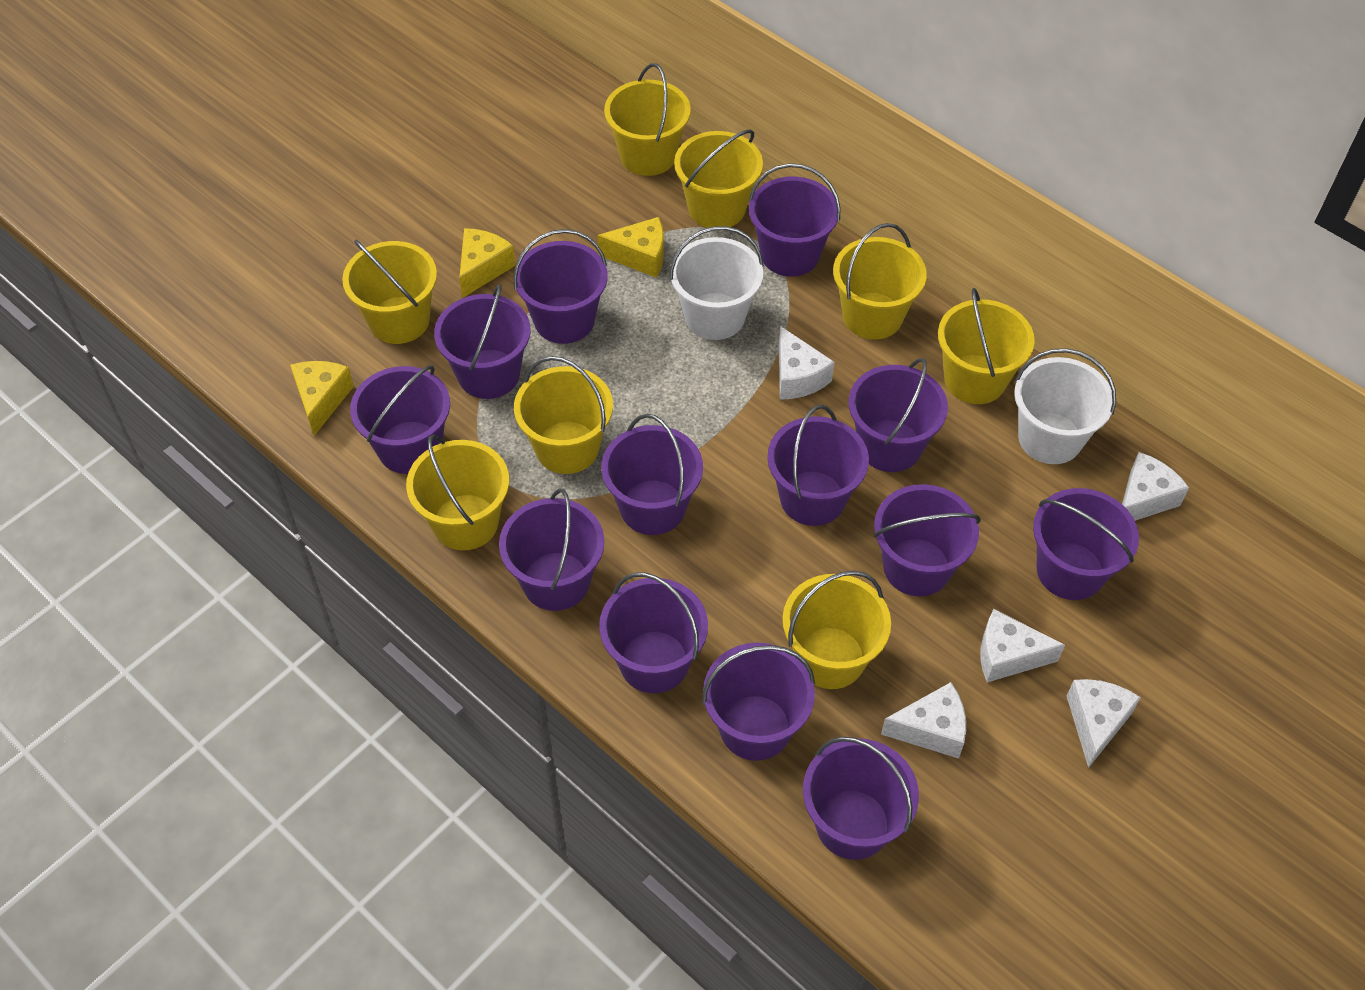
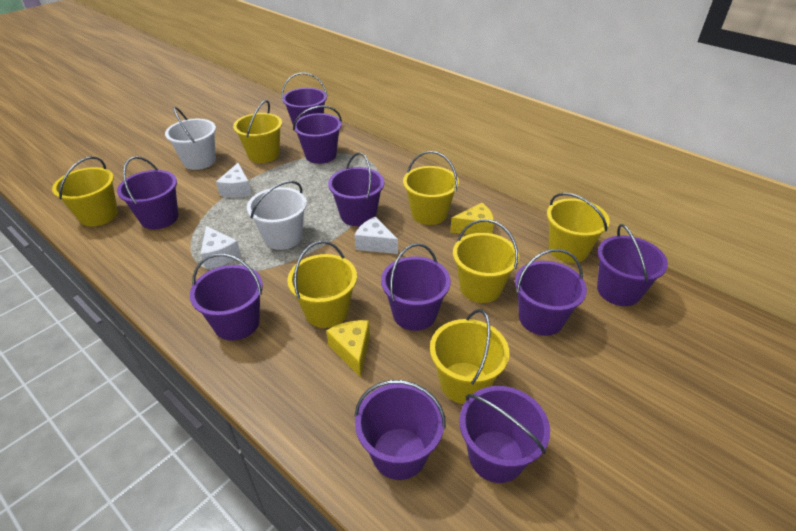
purple bucket: 13 -> 10
white cheese: 5 -> 3
yellow bucket: 8 -> 7
yellow cheese: 3 -> 2

